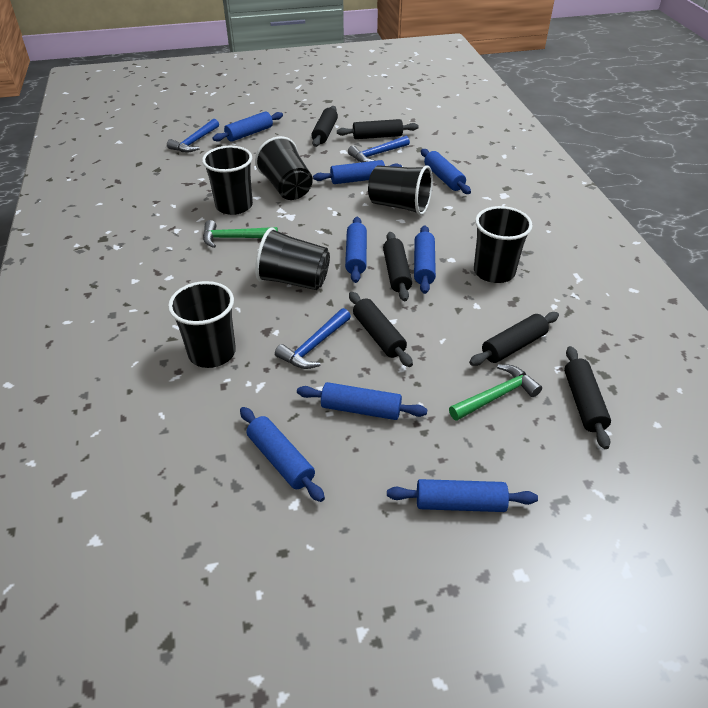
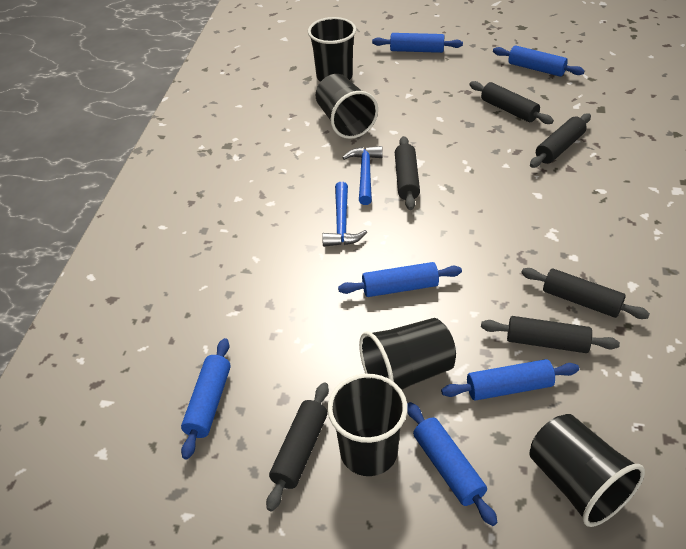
black cup: 6 -> 5
blue hammer: 3 -> 2
blue rolling pin: 8 -> 6
green hammer: 2 -> 0

